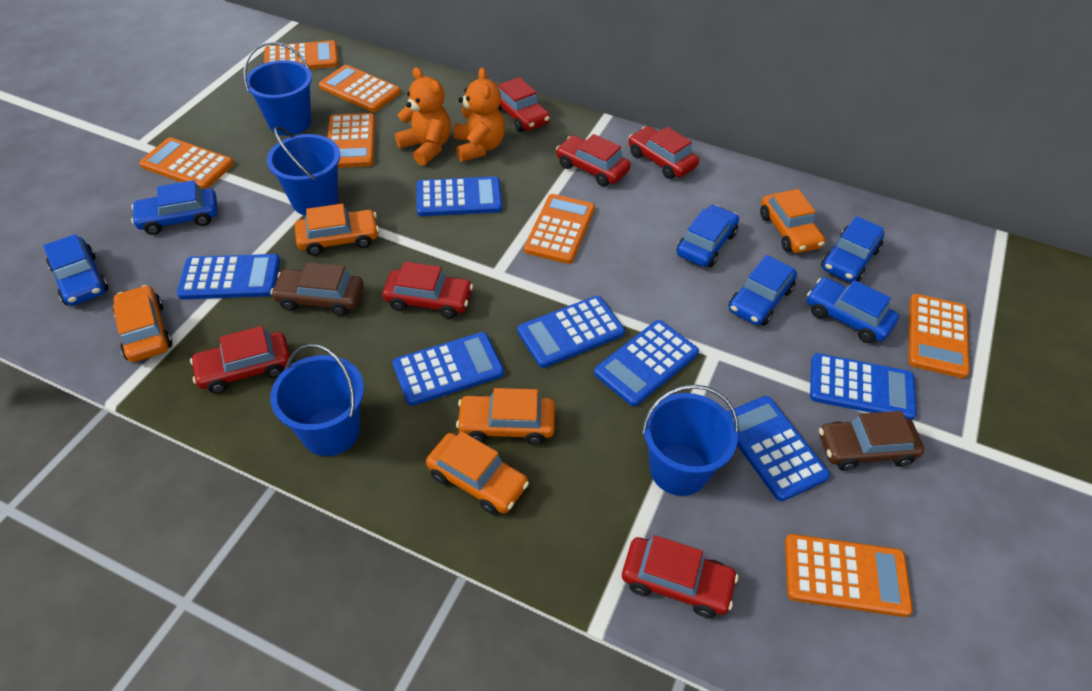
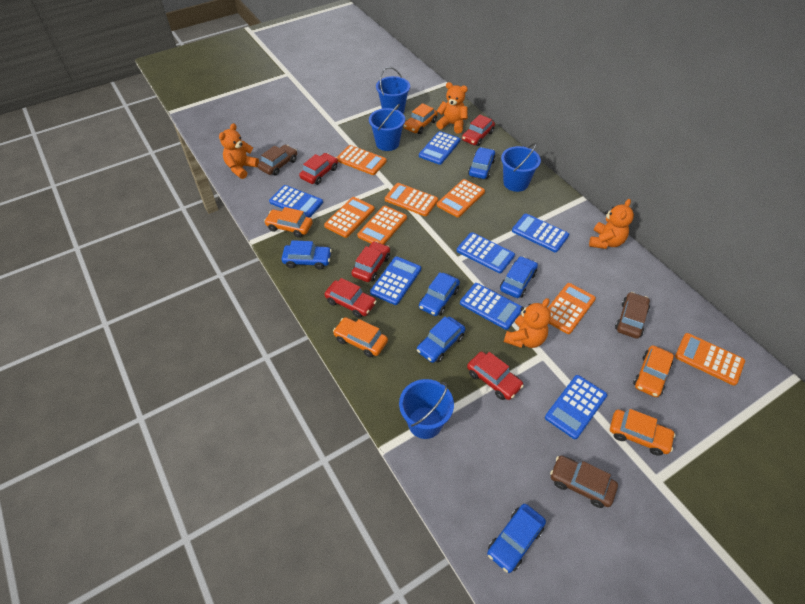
brown car: 2 -> 3
orange teddy bear: 2 -> 4
red car: 6 -> 5

